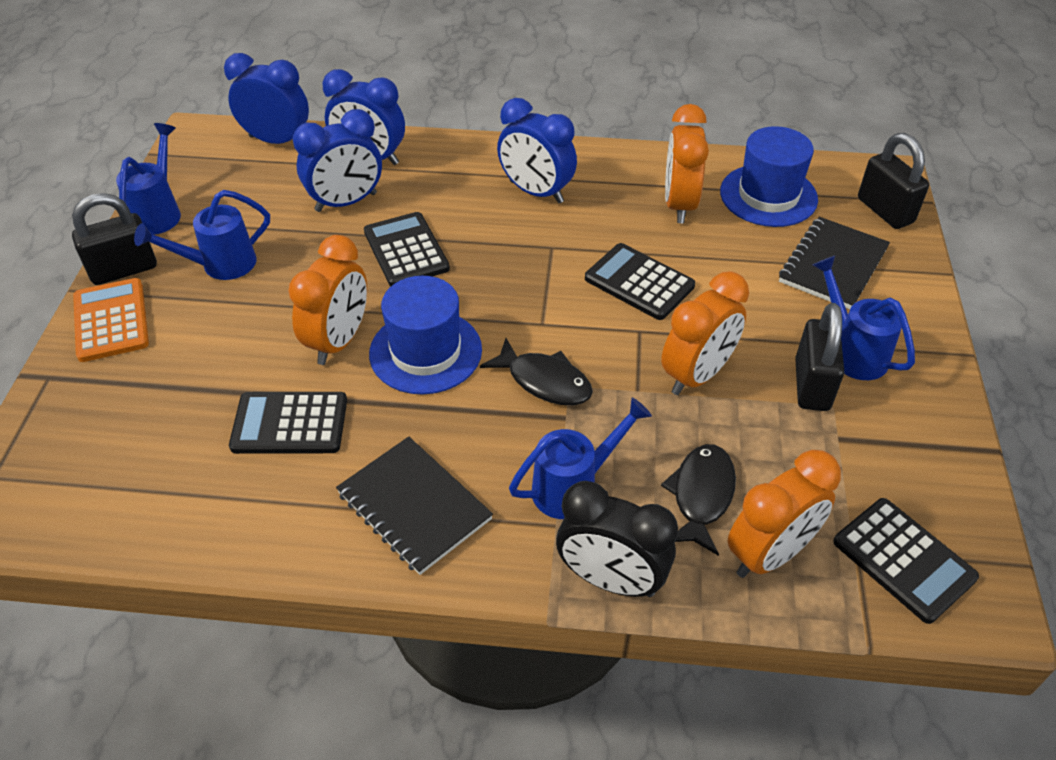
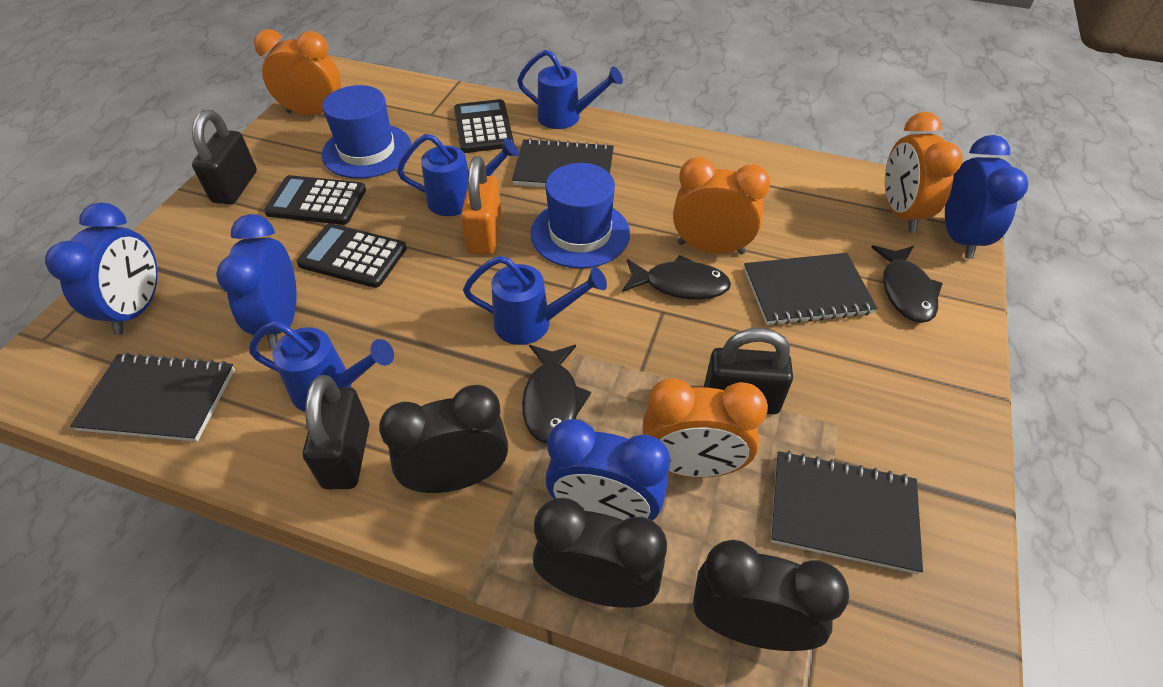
black calculator: 4 -> 3
black clock: 1 -> 3
black fish: 2 -> 3
black notebook: 2 -> 4
orange calculator: 1 -> 0
orange padlock: 0 -> 1

